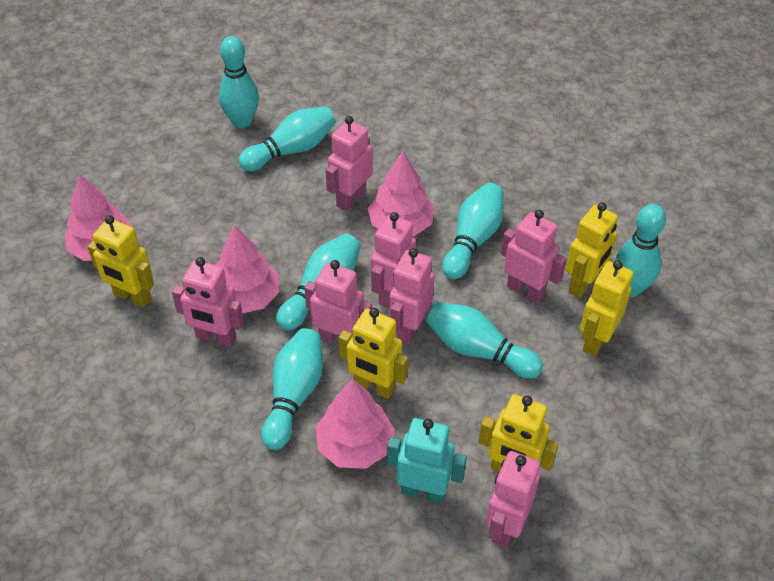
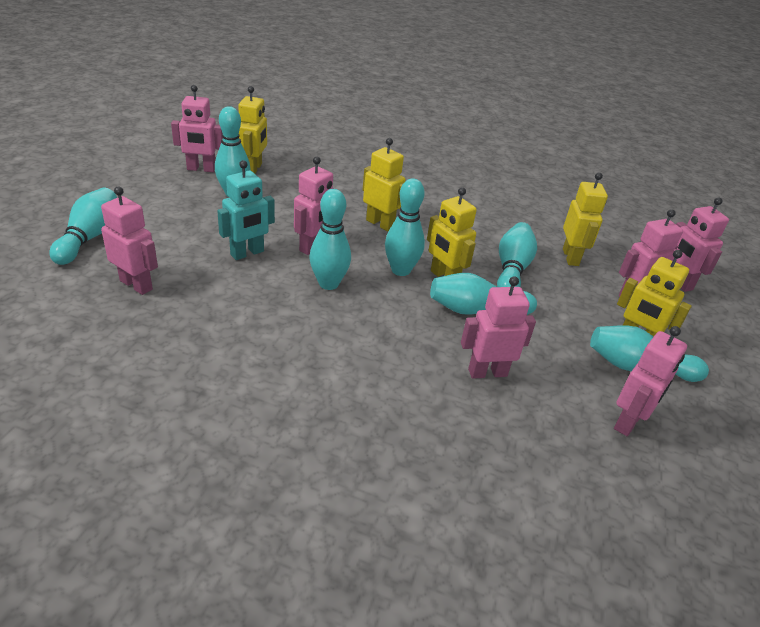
pink tree: 4 -> 0

